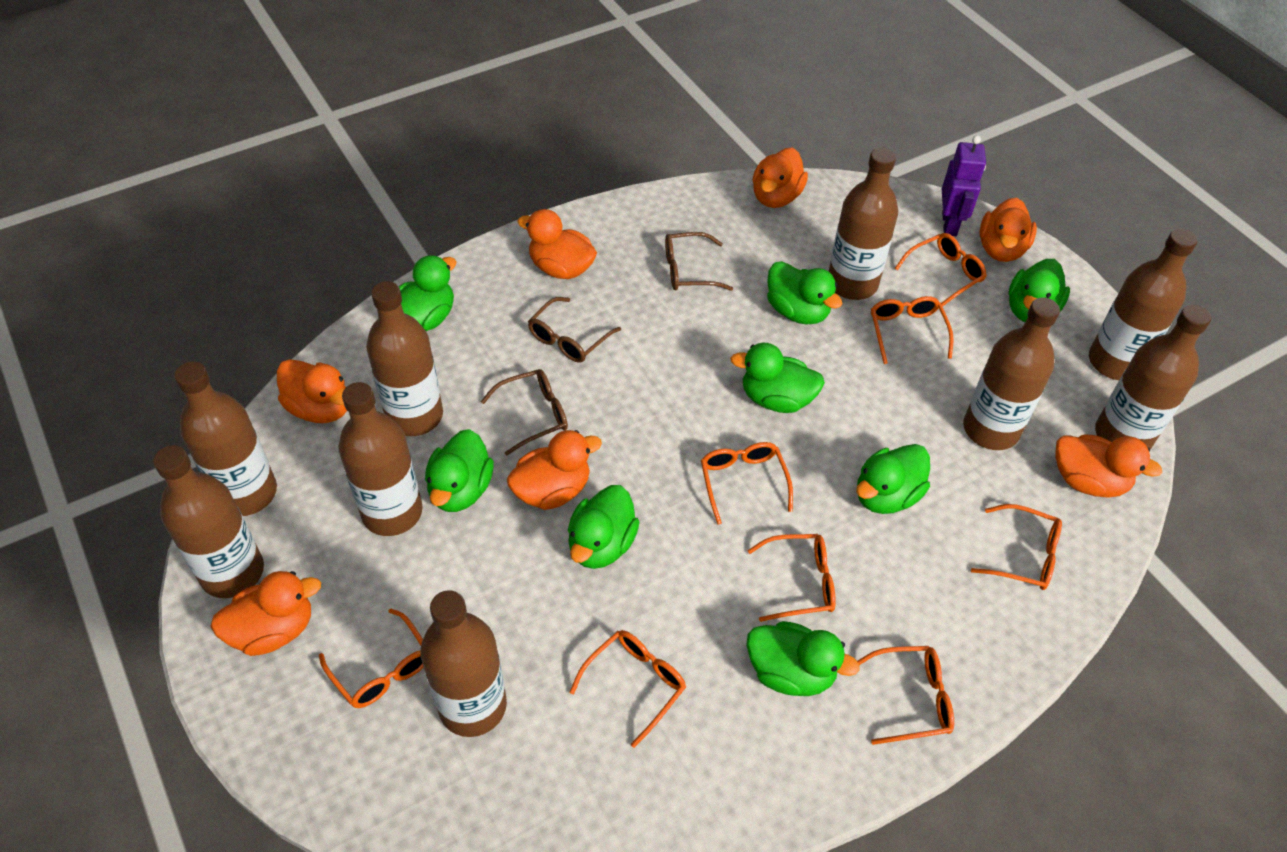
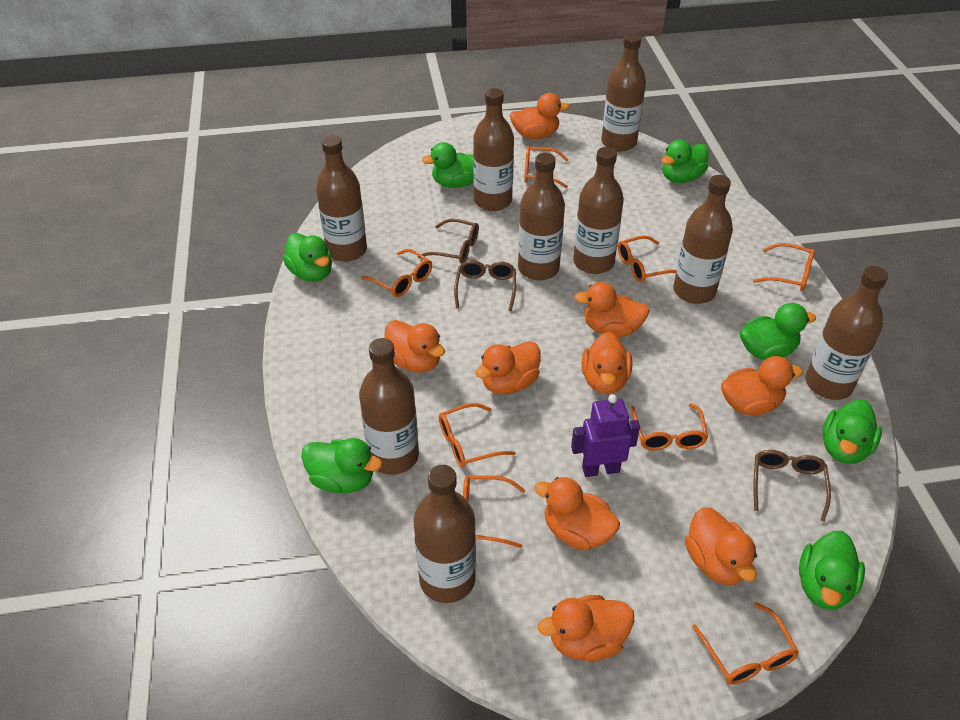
green duck: 8 -> 7
orange duck: 7 -> 9

